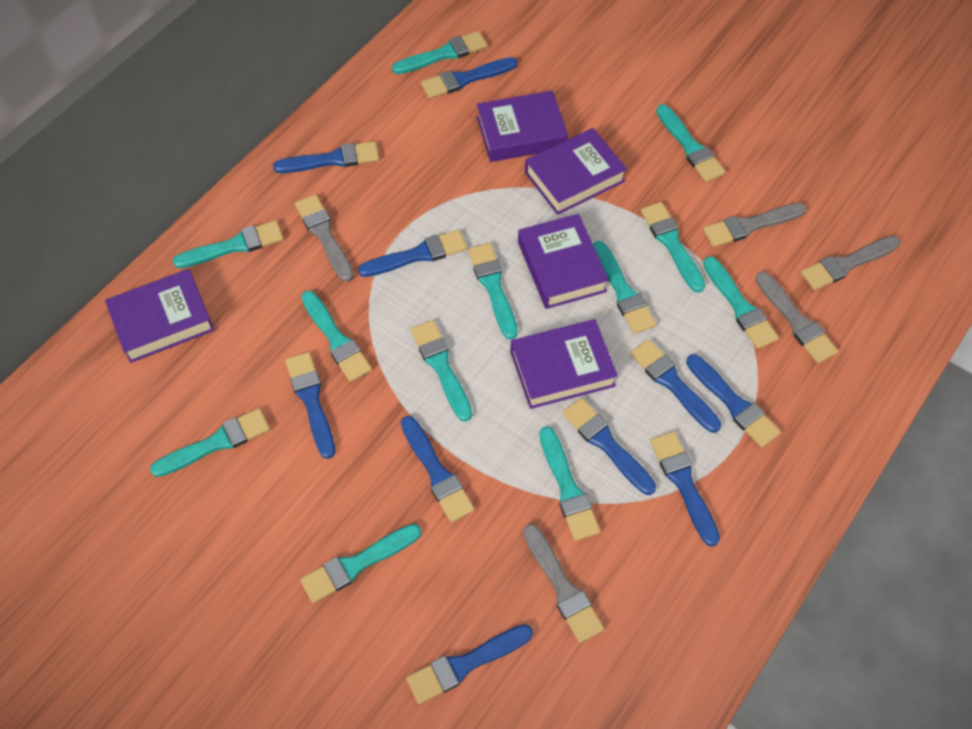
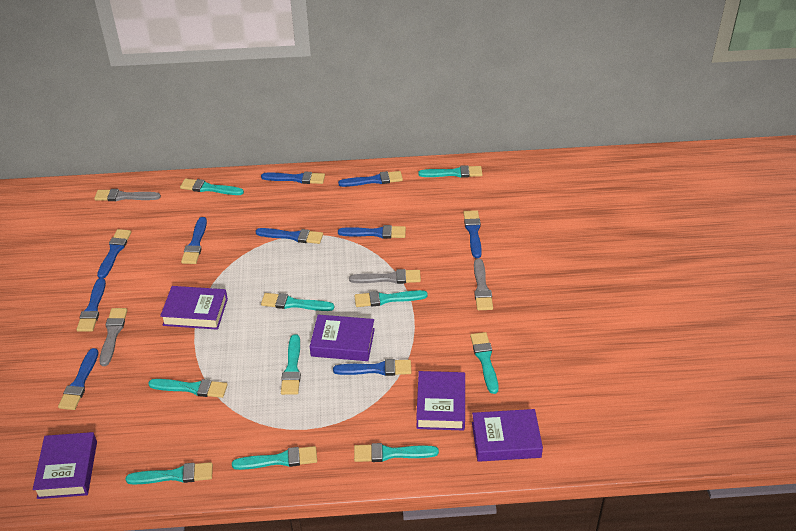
grey brush: 5 -> 4
turquoise brush: 12 -> 10

